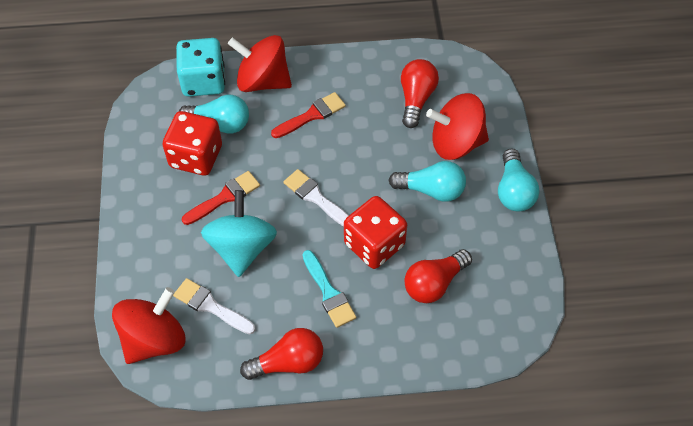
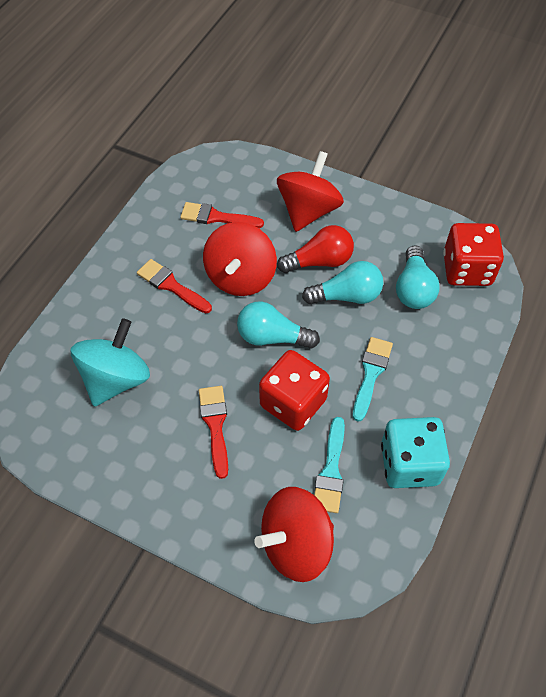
red brush: 2 -> 3
red light bulb: 3 -> 1
turquoise brush: 1 -> 2
white brush: 2 -> 0

